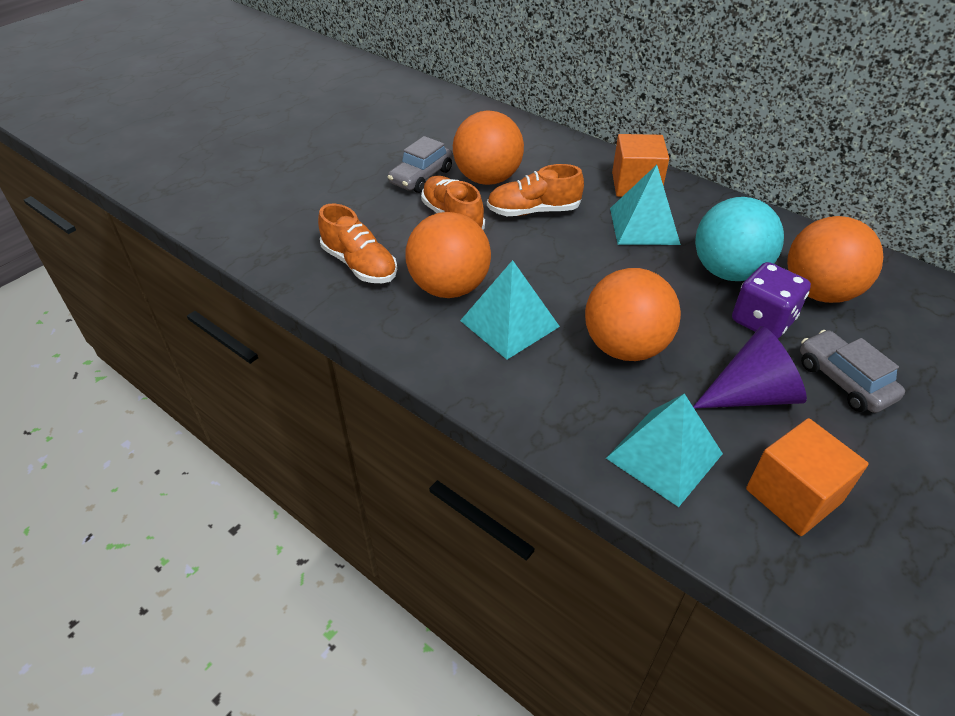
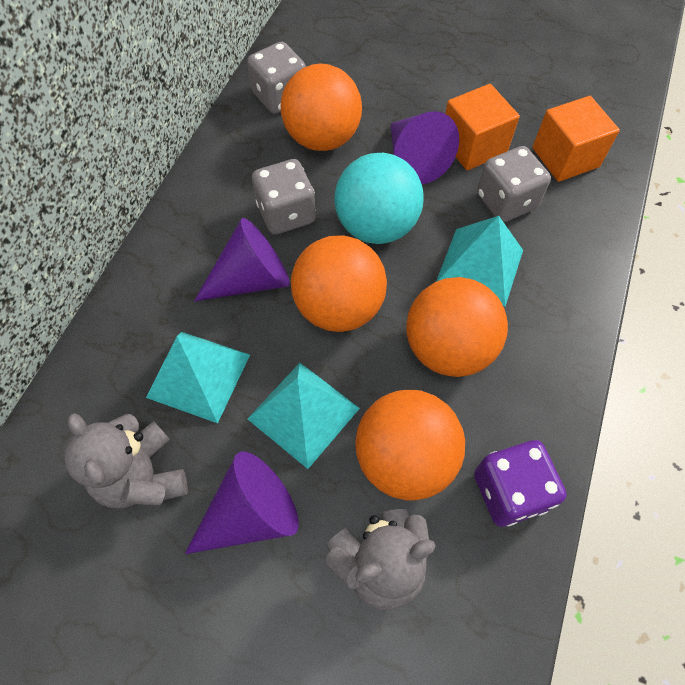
grey car: 2 -> 0
grey dice: 0 -> 3
grey teddy bear: 0 -> 2
orange shoe: 3 -> 0
purple cone: 1 -> 3

